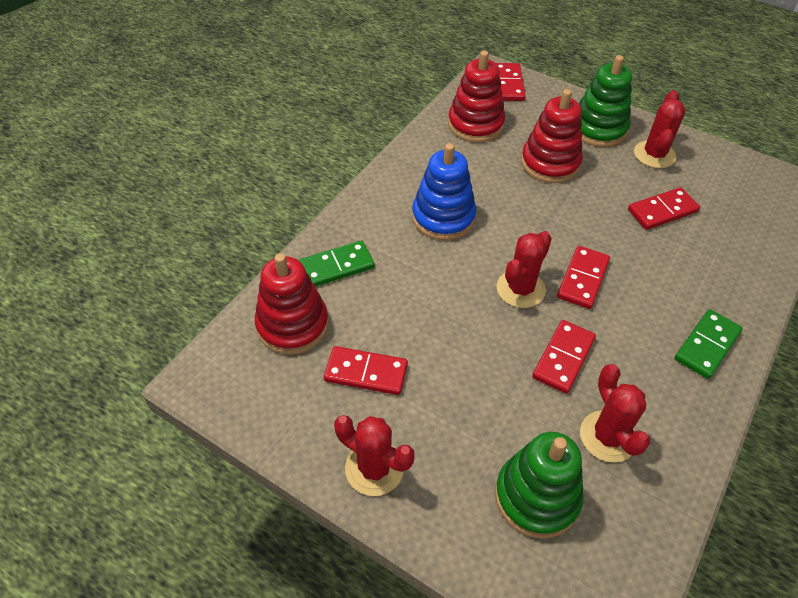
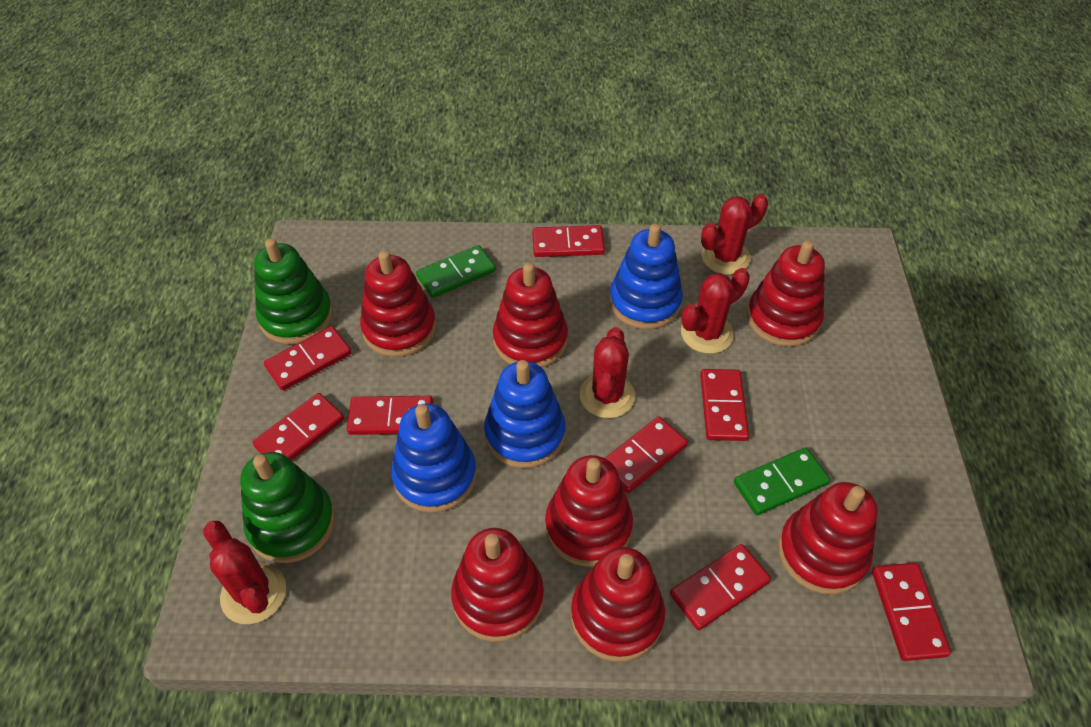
blue stacking toy: 1 -> 3
red domino: 5 -> 8
red stacking toy: 3 -> 7

